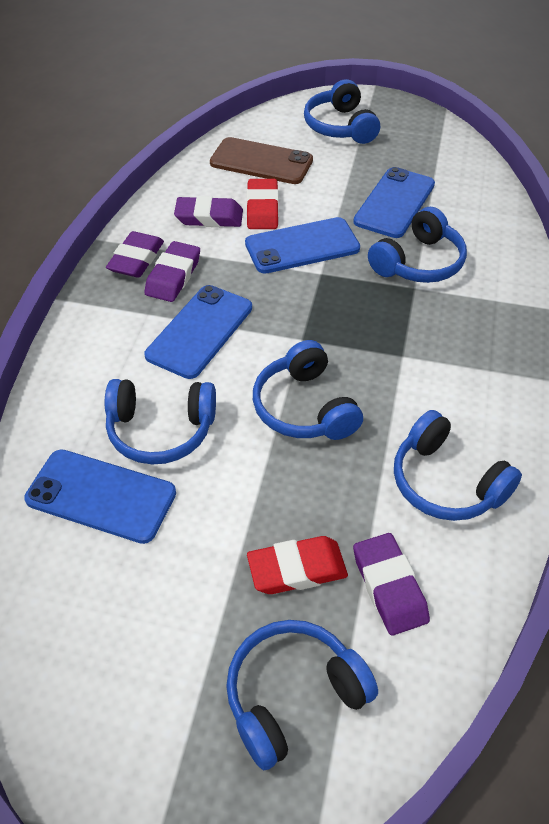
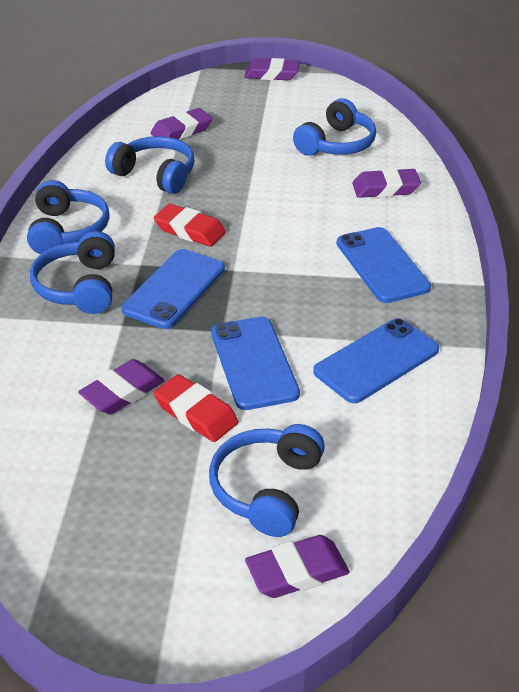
blue headphones: 6 -> 5
brown phone: 1 -> 0
purple eraser: 4 -> 5

